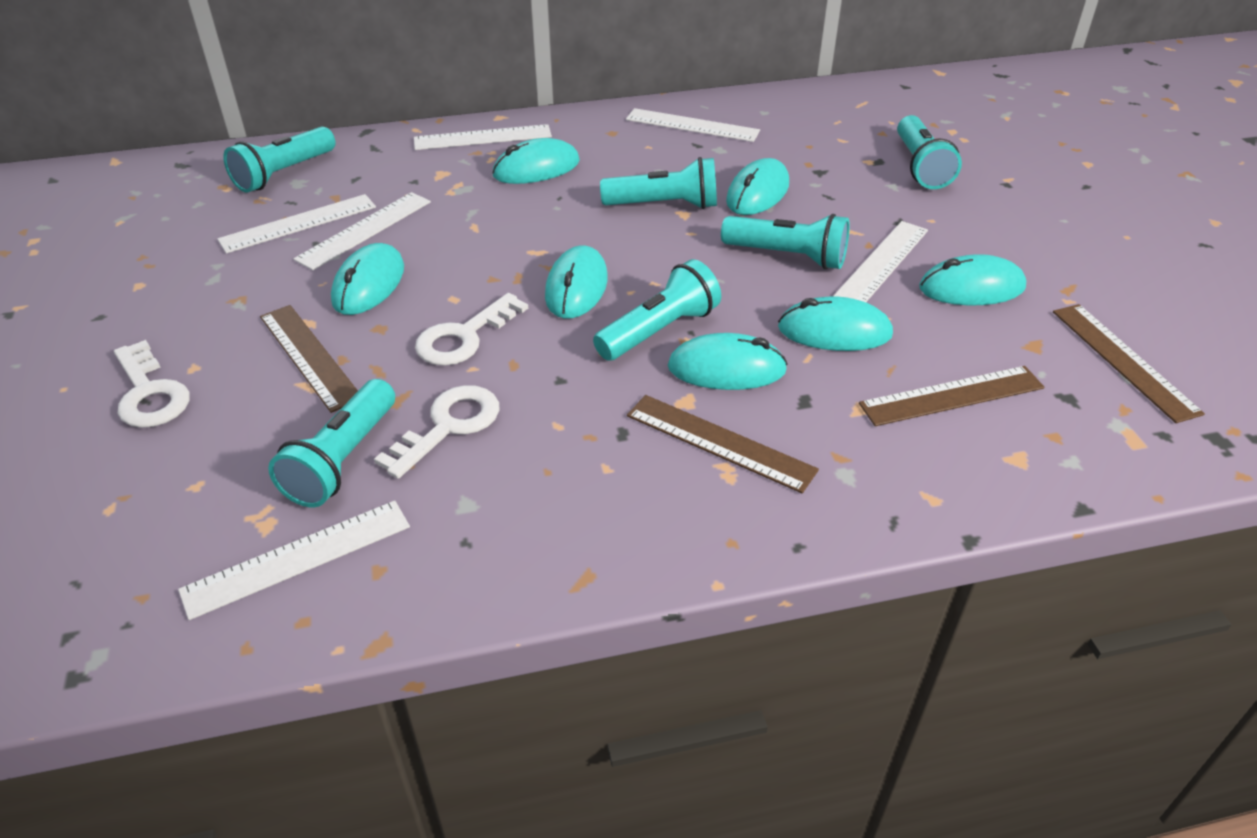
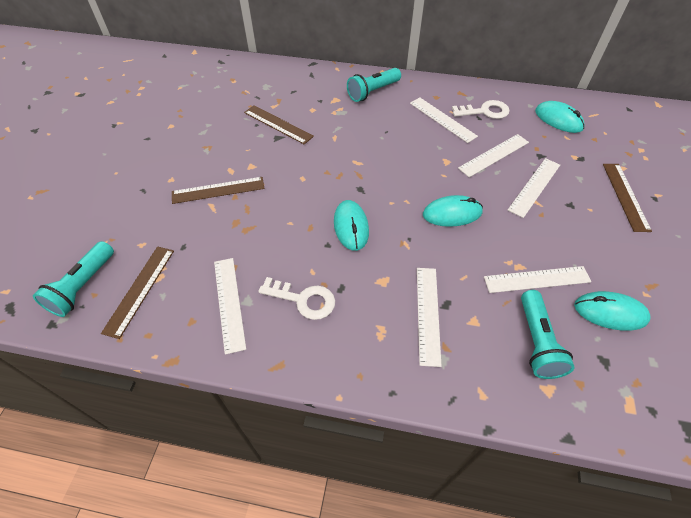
turquoise flashlight: 6 -> 3
turquoise mouse: 7 -> 4
white key: 3 -> 2

